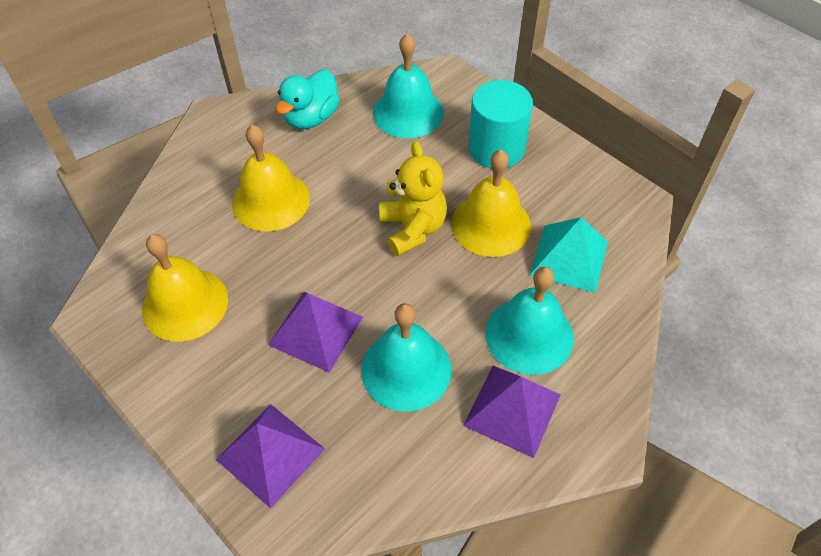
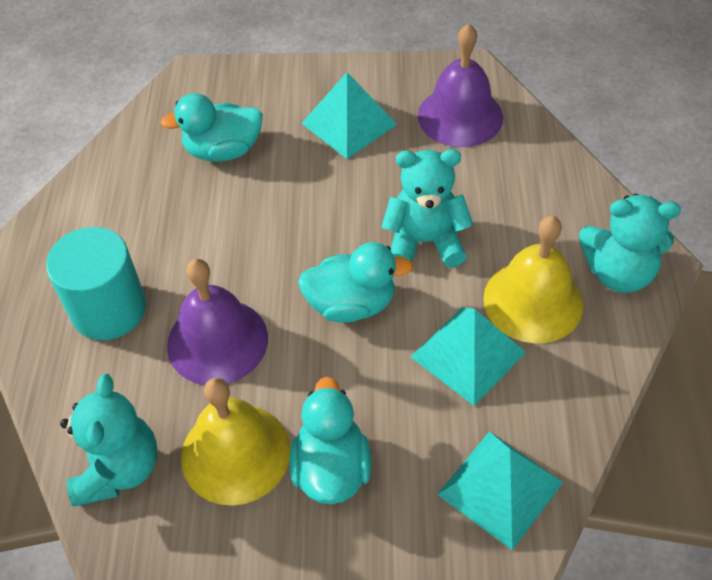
purple bell: 0 -> 2
purple pyramid: 3 -> 0
turquoise bell: 3 -> 0
turquoise duck: 1 -> 3
turquoise pyramid: 1 -> 3
turquoise teddy bear: 0 -> 3
yellow bell: 3 -> 2
yellow teddy bear: 1 -> 0

